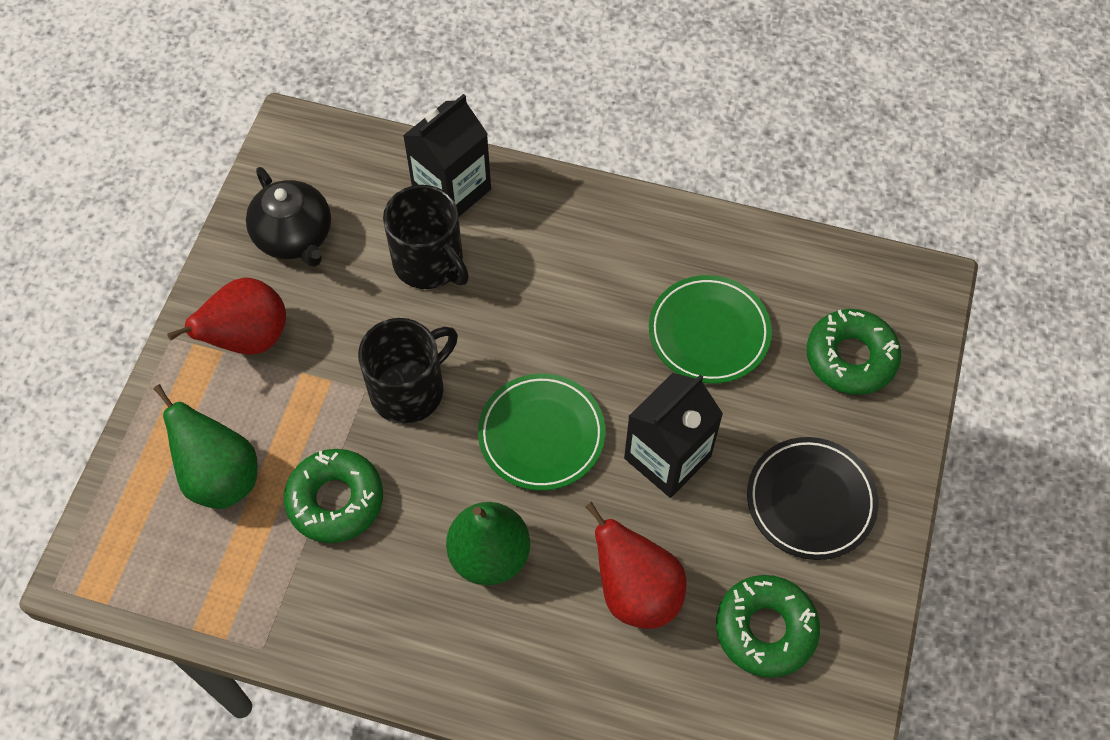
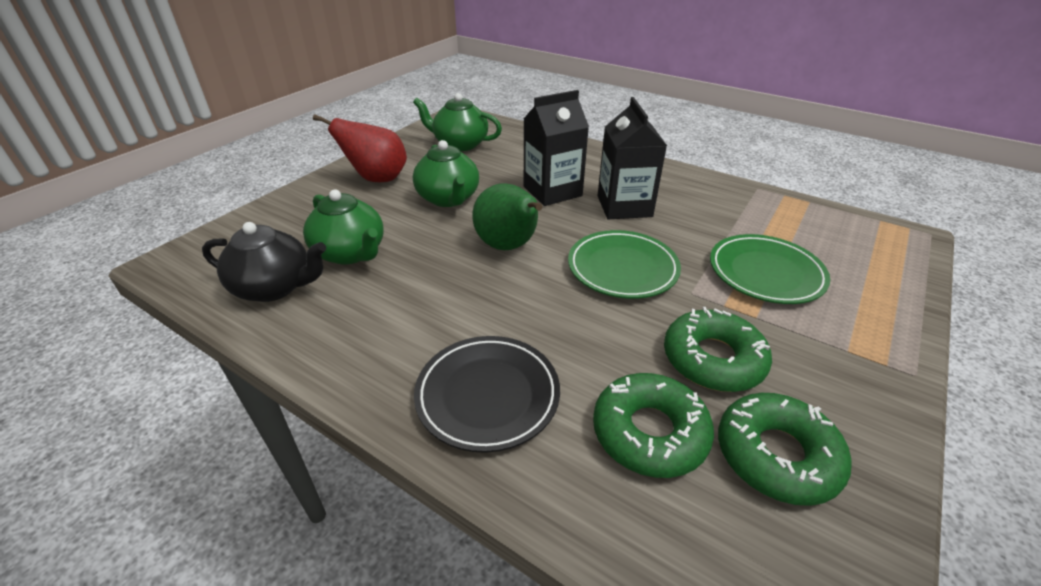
black mug: 2 -> 0
green pear: 2 -> 1
green teapot: 0 -> 3
red pear: 2 -> 1

